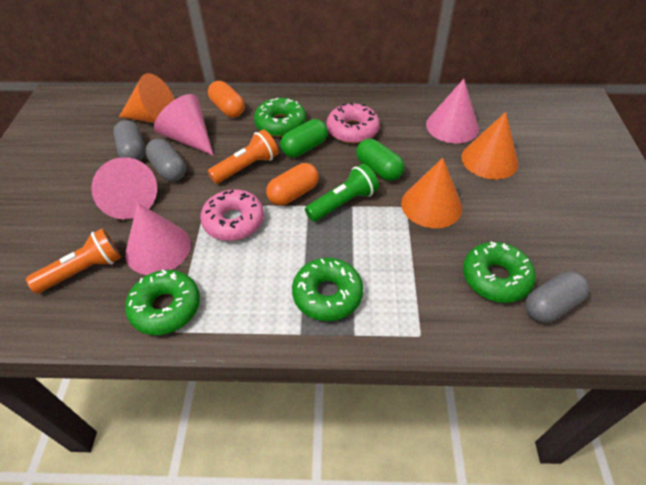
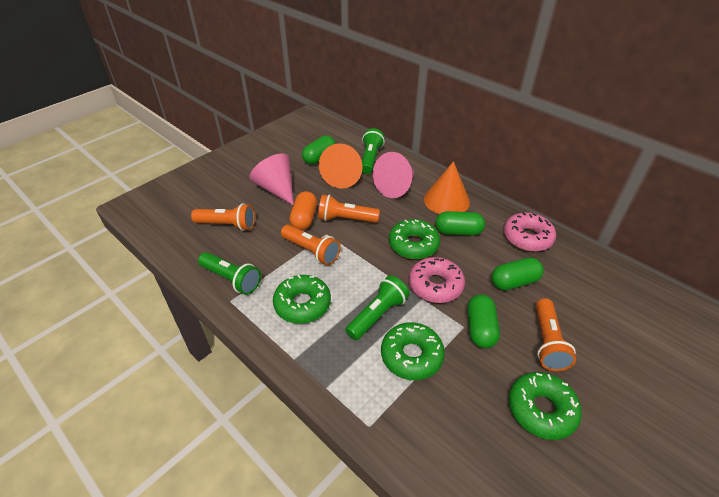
green capsule: 2 -> 4
green flashlight: 1 -> 3
grey capsule: 3 -> 0
orange capsule: 2 -> 1
orange cone: 3 -> 2
orange flashlight: 2 -> 4
pink cone: 4 -> 2

